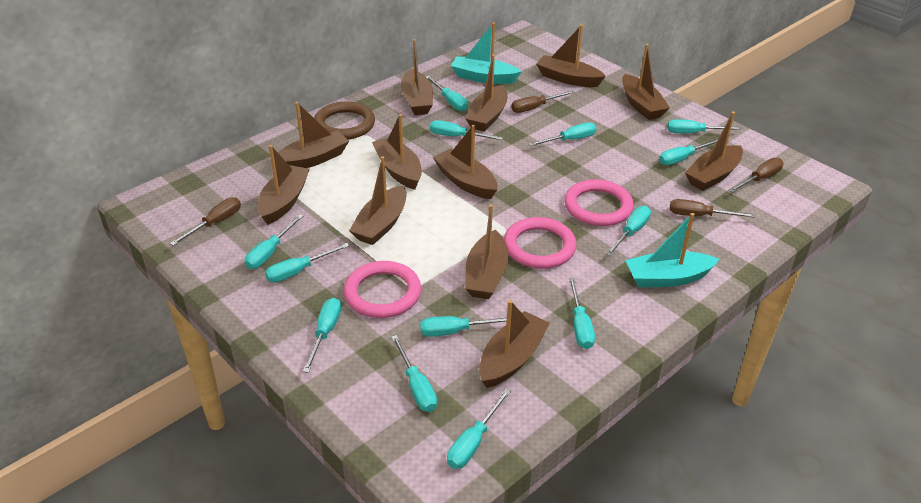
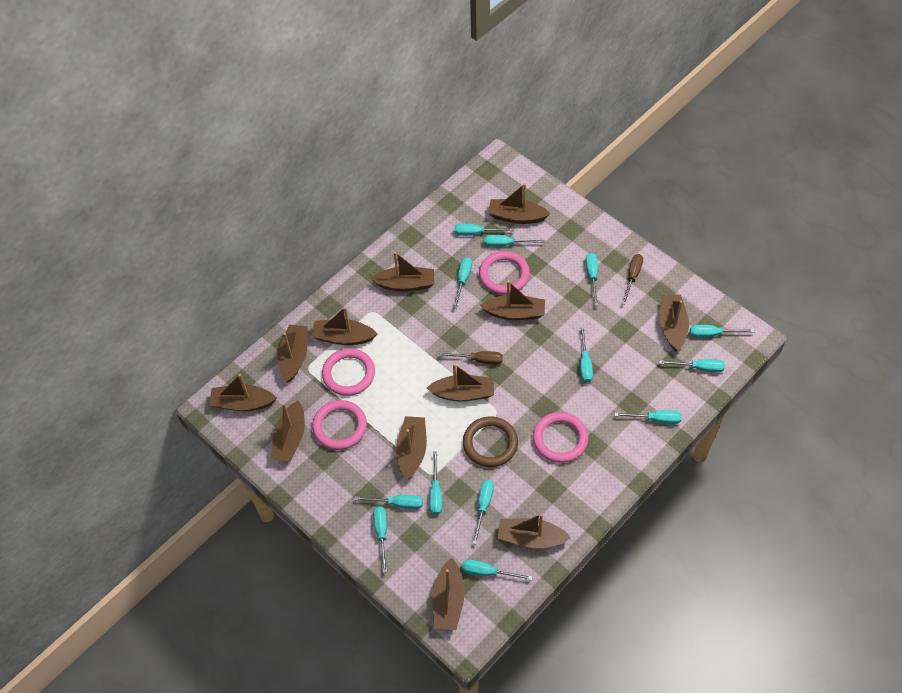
brown screwdriver: 4 -> 2
pink ring: 3 -> 4
turquoise boat: 2 -> 0

